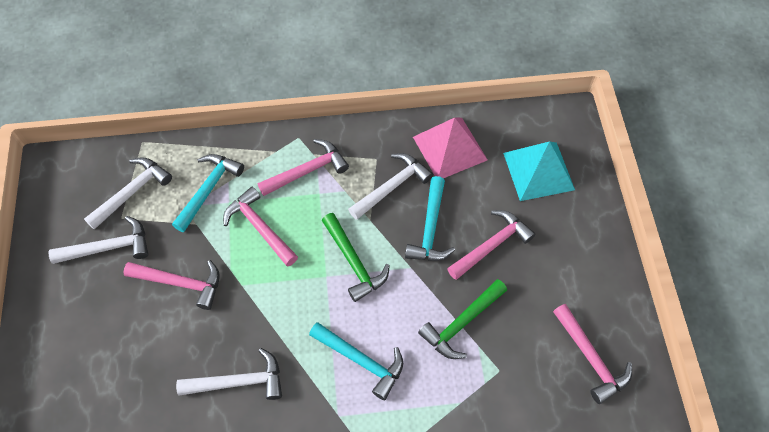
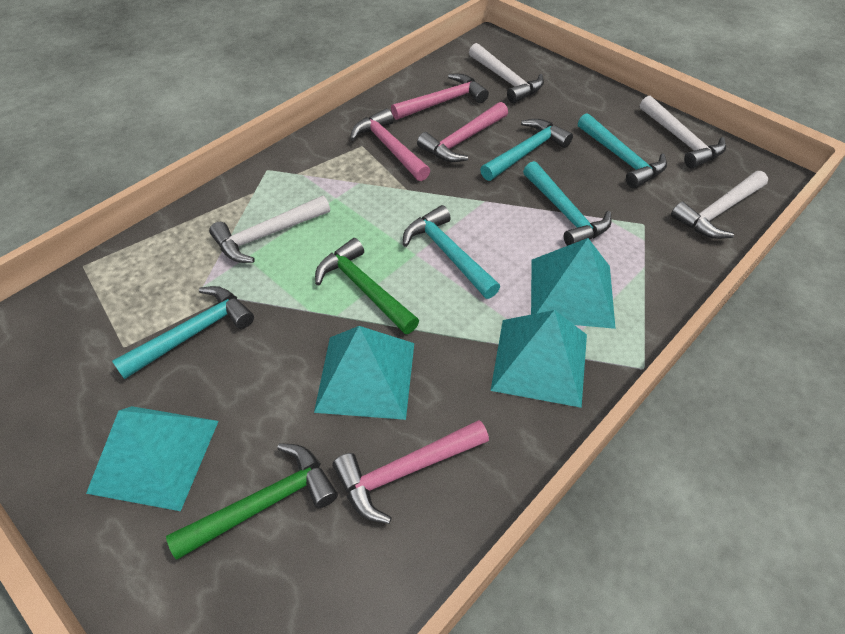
pink hammer: 5 -> 4
pink pyramid: 1 -> 0
turquoise hammer: 3 -> 5
turquoise pyramid: 1 -> 4

